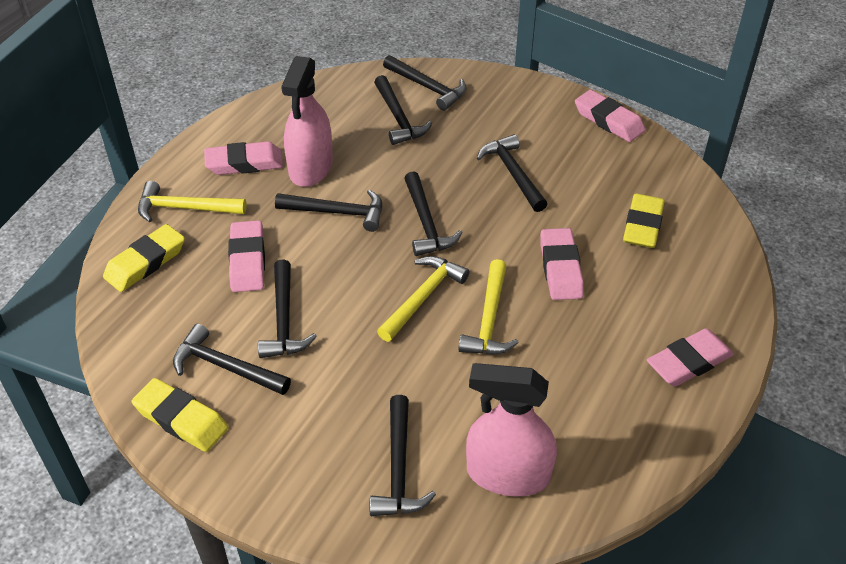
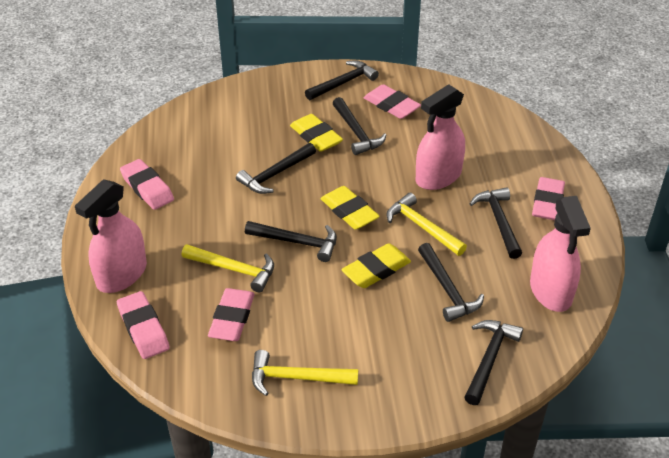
black hammer: 8 -> 7
pink spray bottle: 2 -> 3

